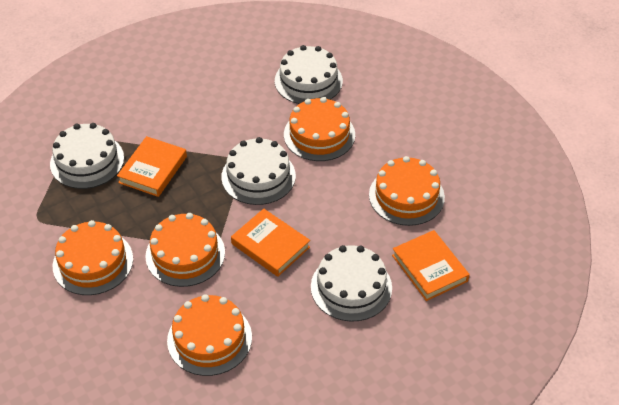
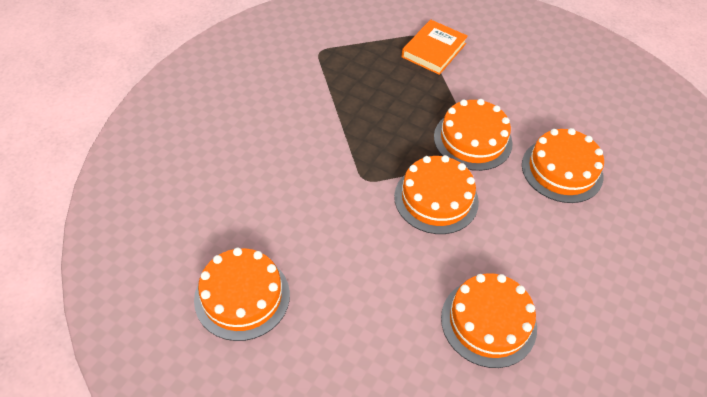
orange book: 3 -> 1
white cake: 4 -> 0

